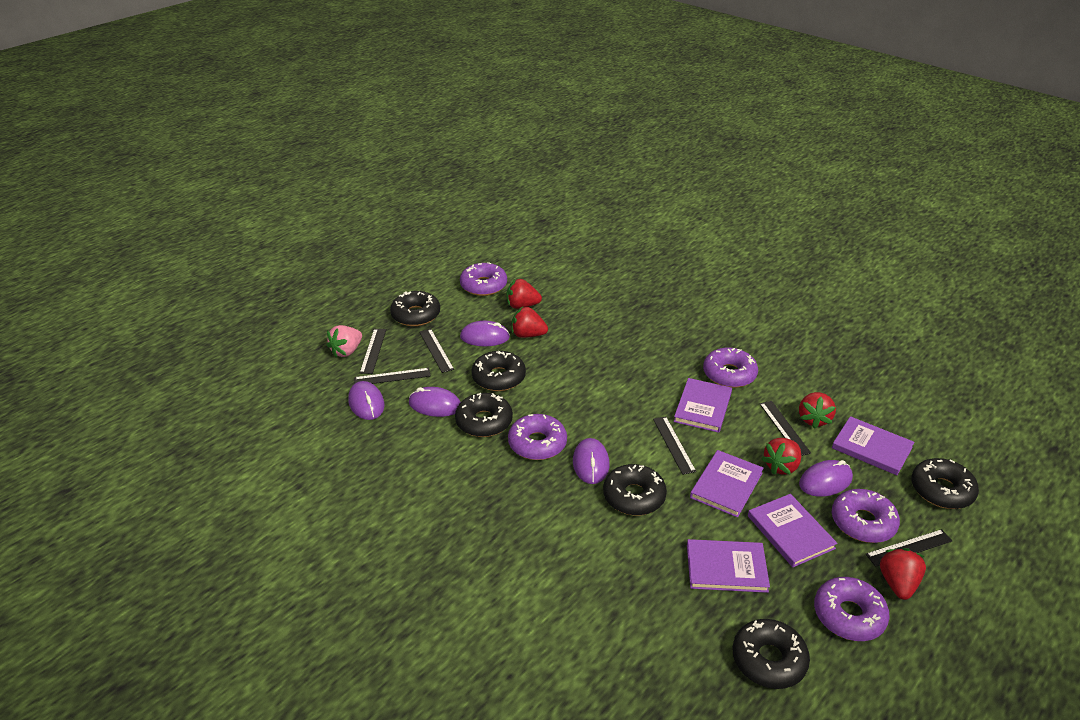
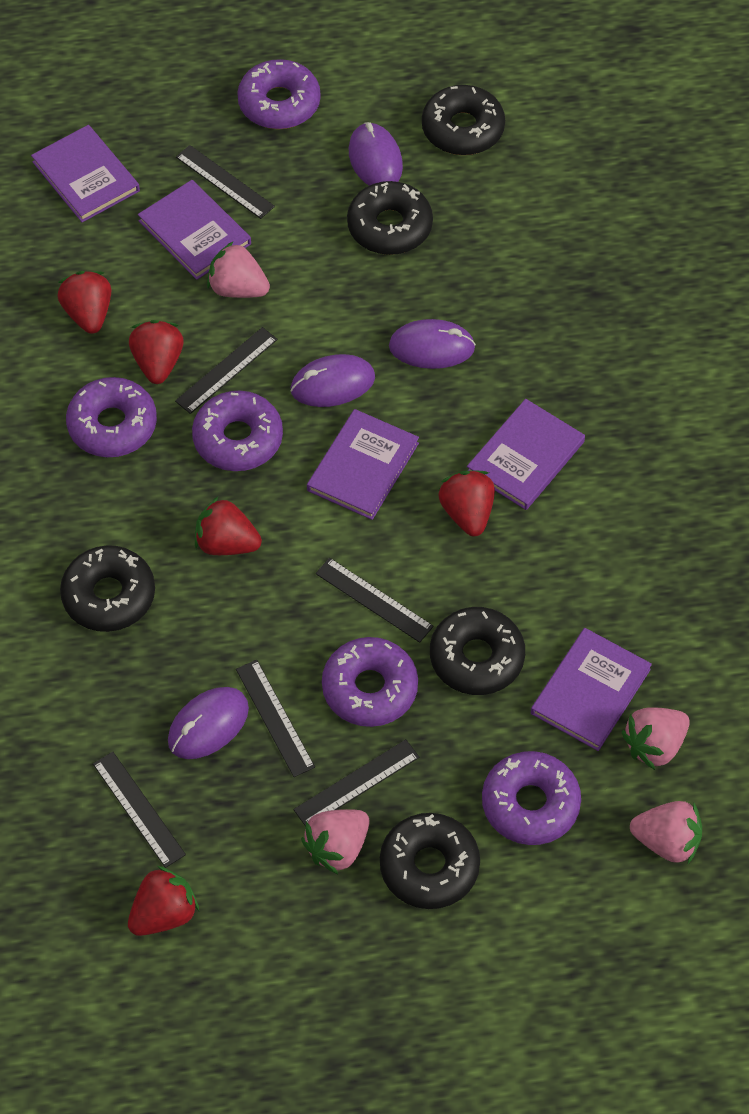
black donut: 6 -> 5
pink strawberry: 1 -> 4
purple mouse: 5 -> 4

